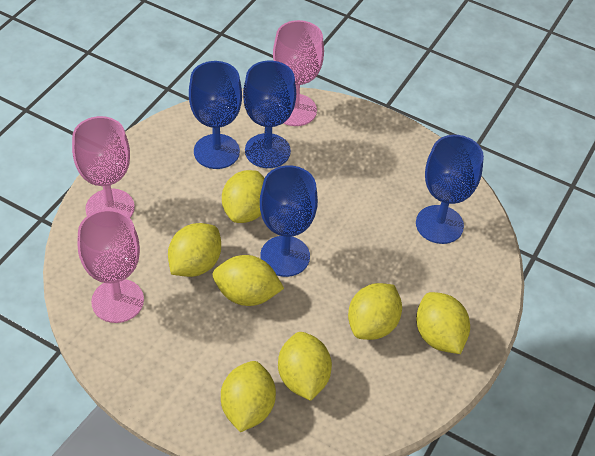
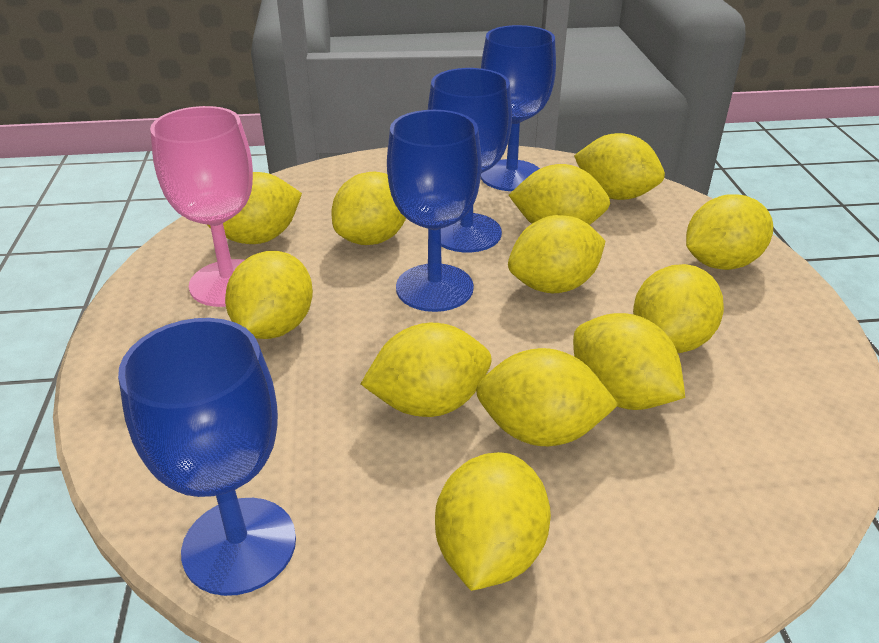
pink goblet: 3 -> 1
yellow lemon: 7 -> 12

